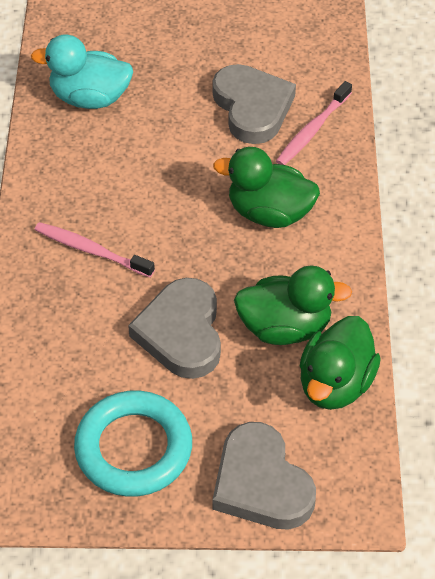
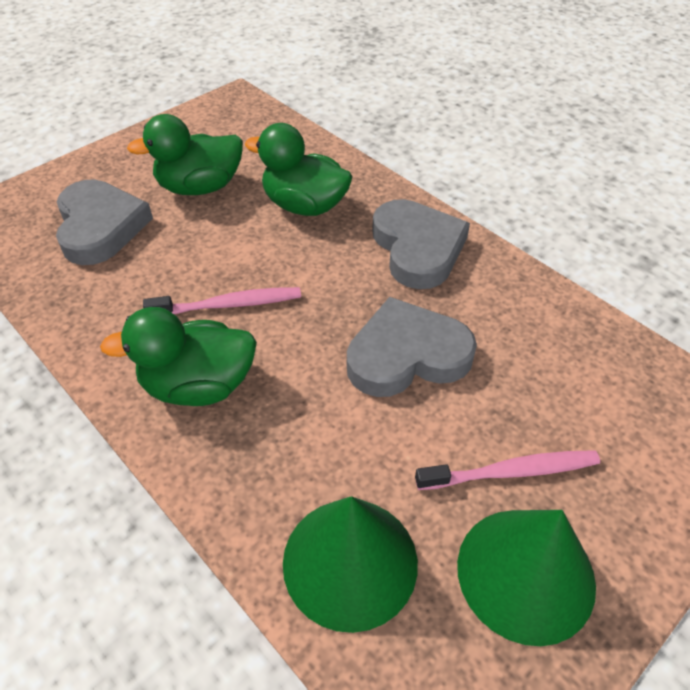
green cone: 0 -> 2
turquoise duck: 1 -> 0
turquoise ring: 1 -> 0

